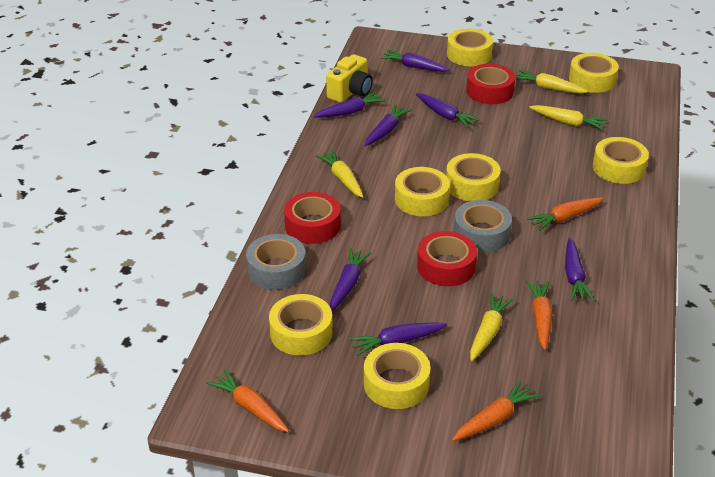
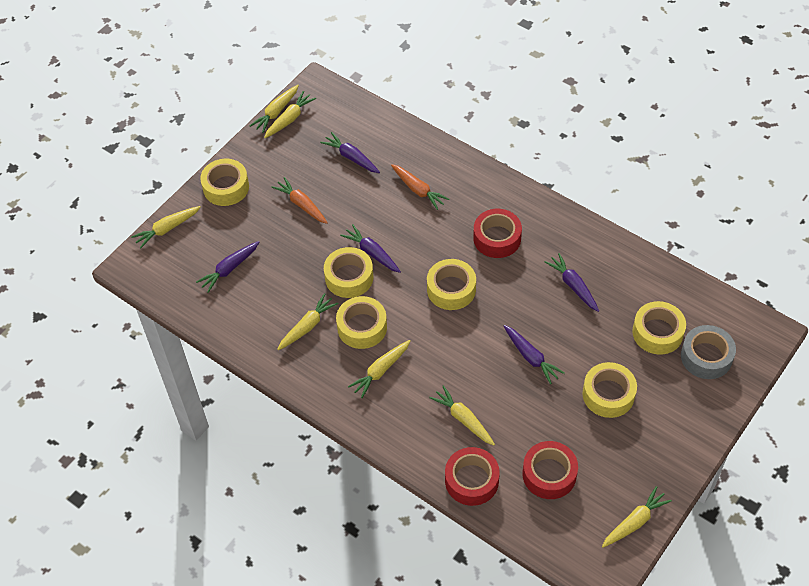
grey tape: 2 -> 1
orange carrot: 4 -> 2
purple carrot: 7 -> 5
yellow camera: 1 -> 0
yellow carrot: 4 -> 7
yellow tape: 7 -> 6

